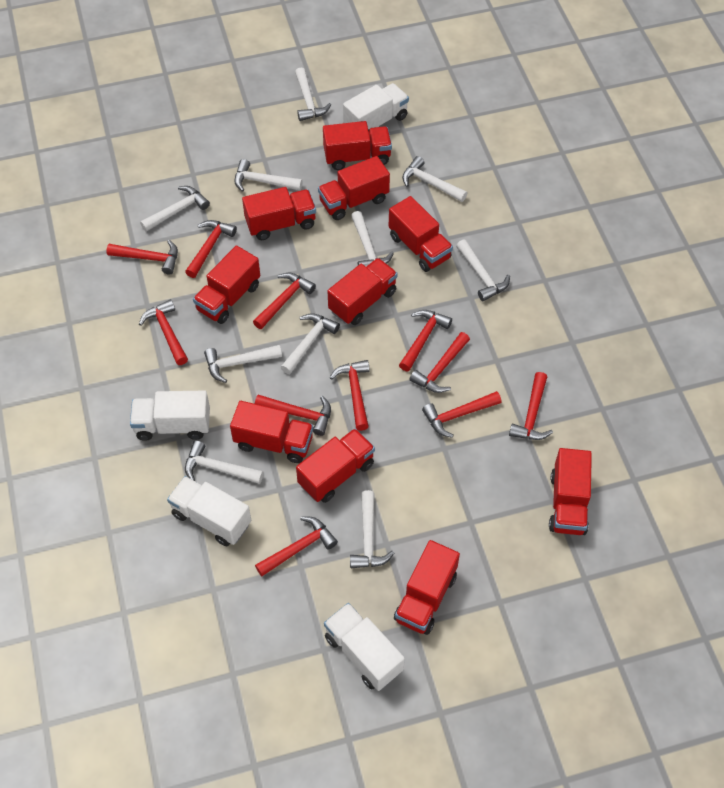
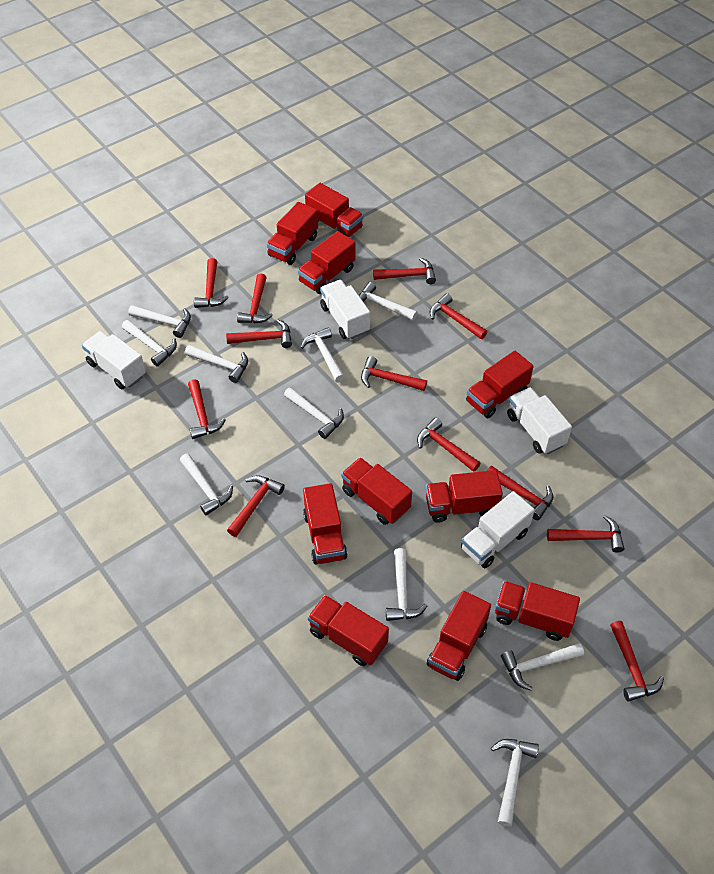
red hammer: 11 -> 12

